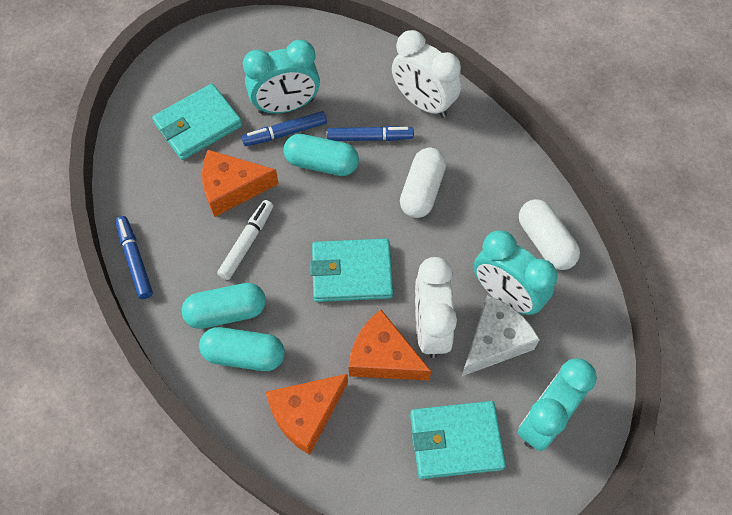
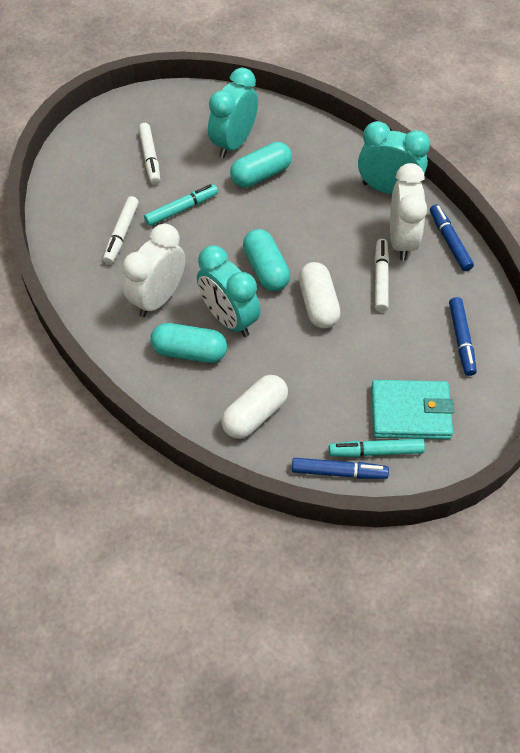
orange cheese: 3 -> 0
turquoise marker: 0 -> 2
turquoise wallet: 3 -> 1
white cheese: 1 -> 0
white marker: 1 -> 3

